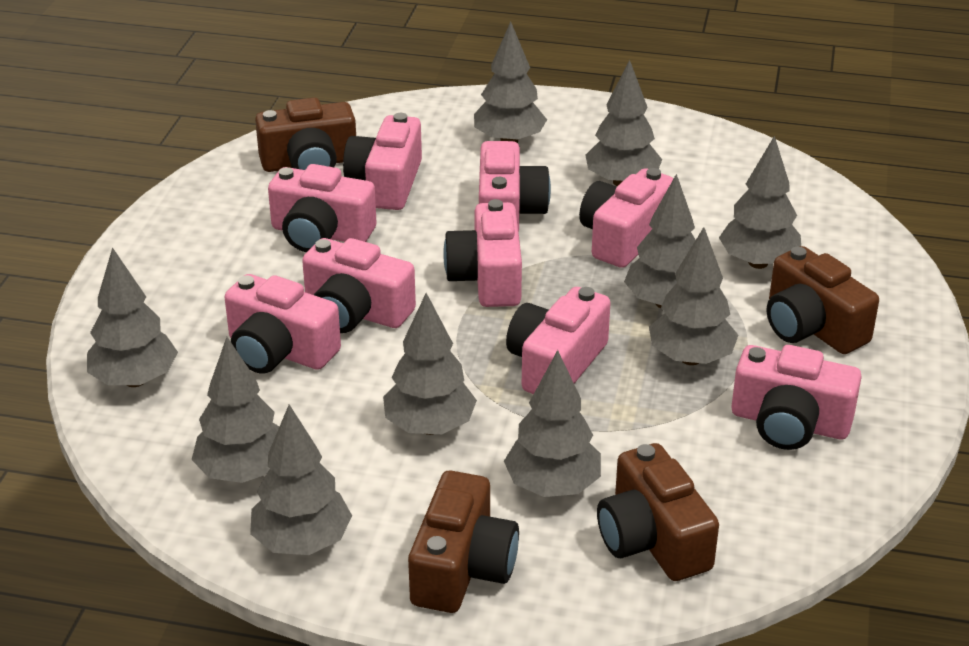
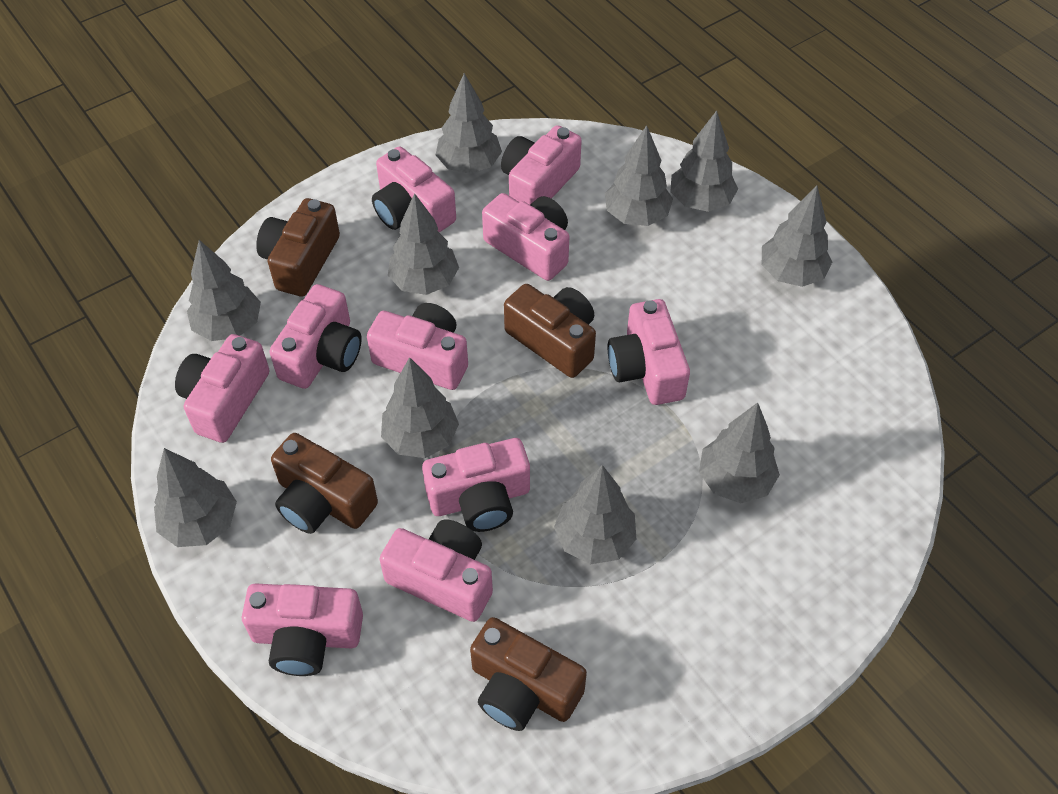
pink camera: 9 -> 10

